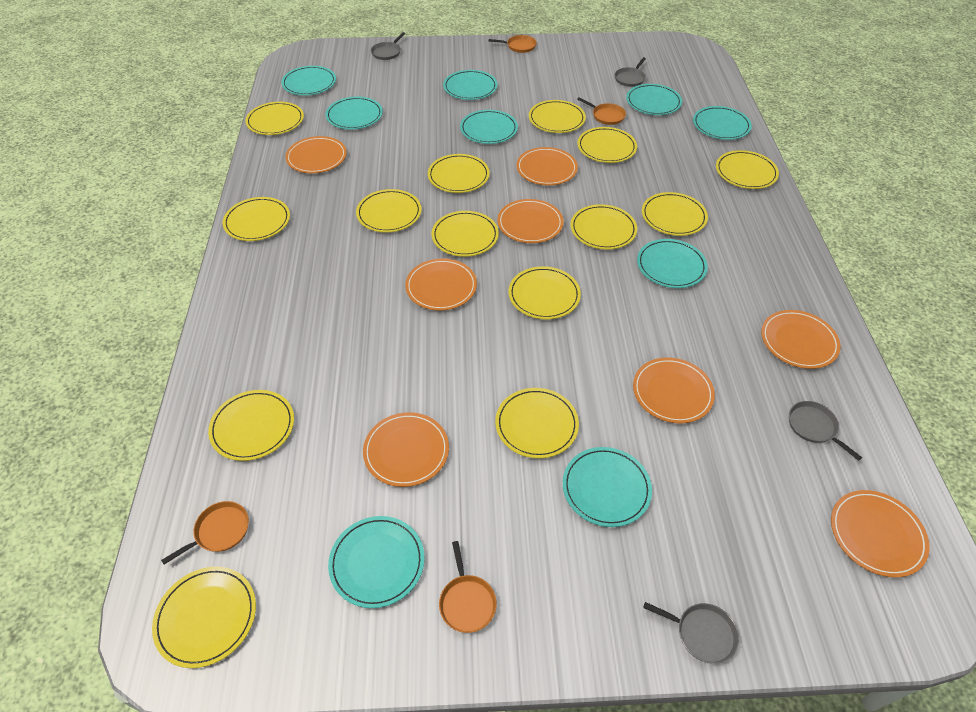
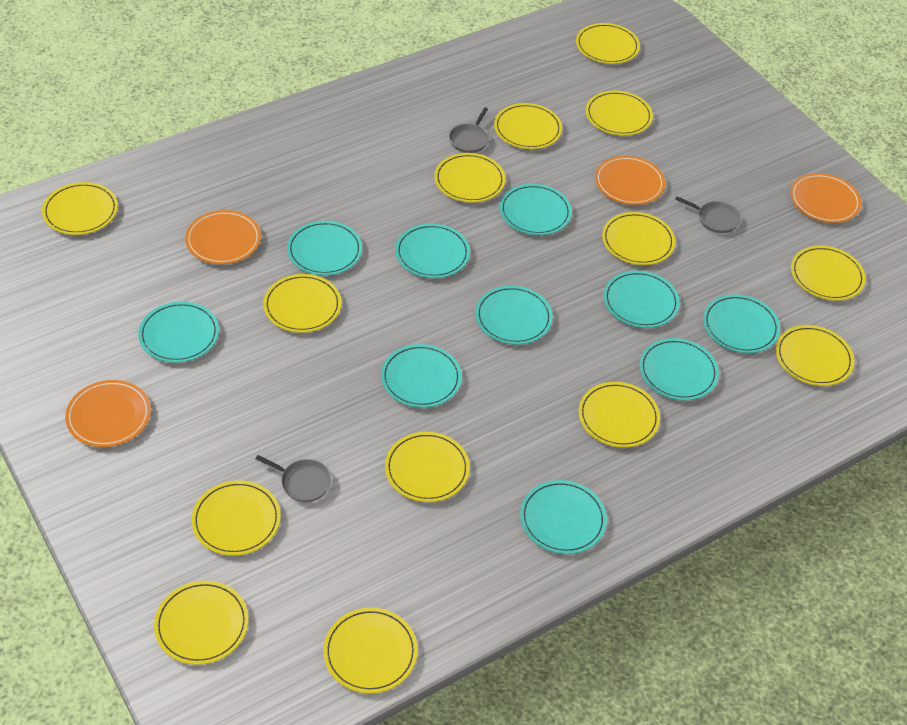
grey pan: 4 -> 3
orange pan: 4 -> 0
orange plate: 8 -> 4
turquoise plate: 9 -> 10

